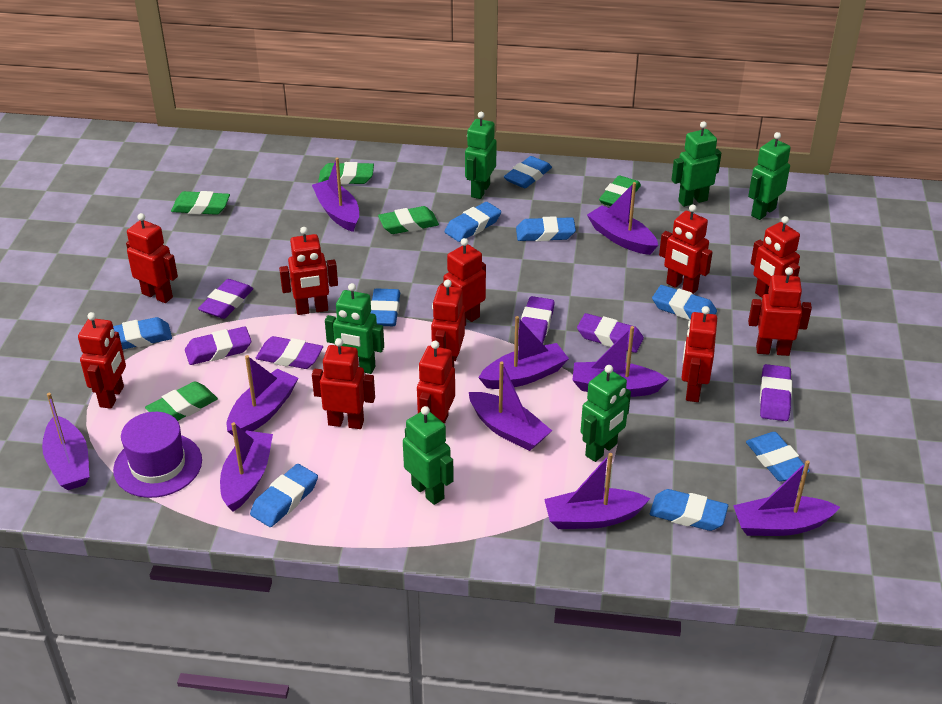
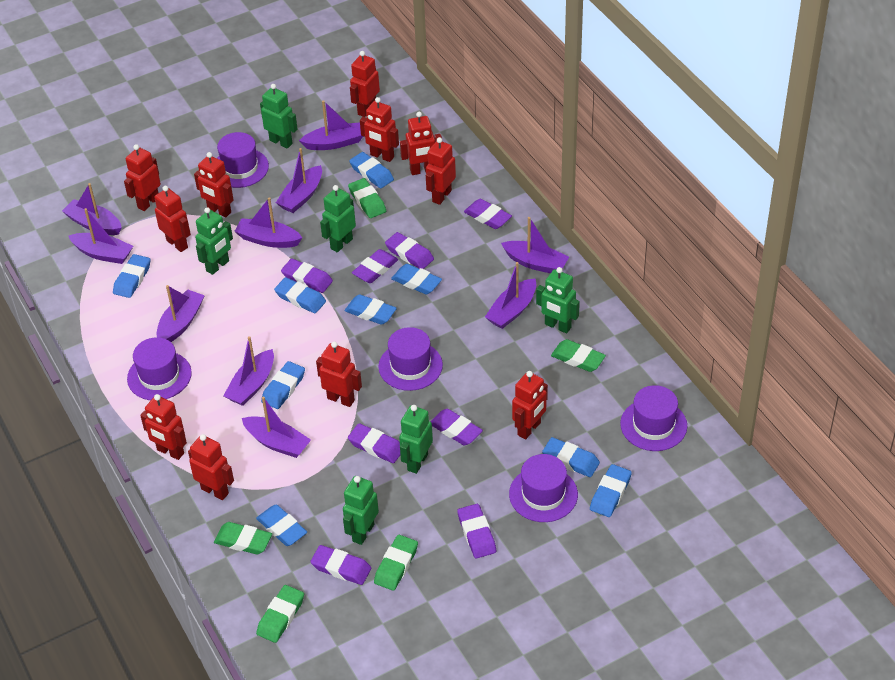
purple eraser: 6 -> 8
purple hat: 1 -> 5

